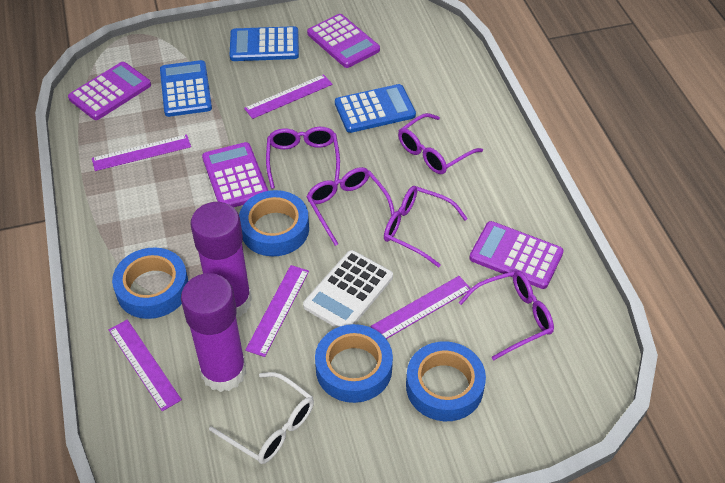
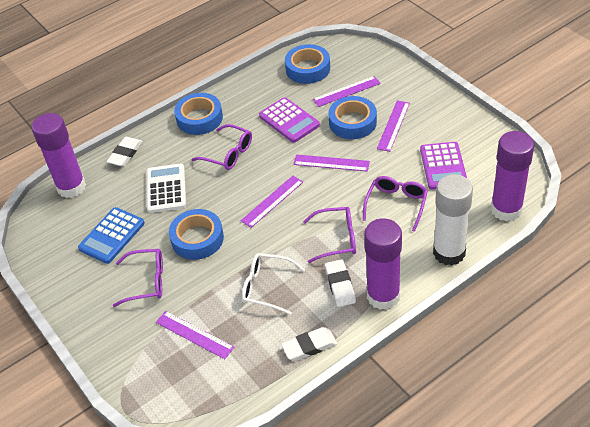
blue calculator: 3 -> 1
purple calculator: 4 -> 2
purple glasses: 5 -> 4
purple glue stick: 2 -> 3
white eraser: 0 -> 3
white glue stick: 0 -> 1

